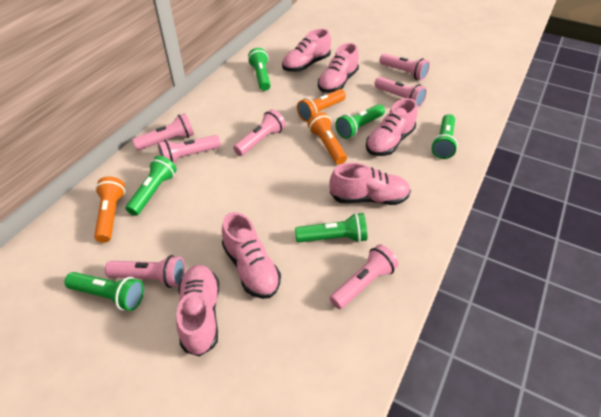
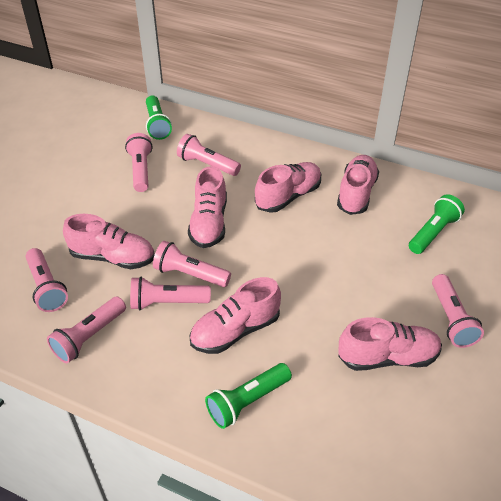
green flashlight: 6 -> 3
orange flashlight: 3 -> 0

